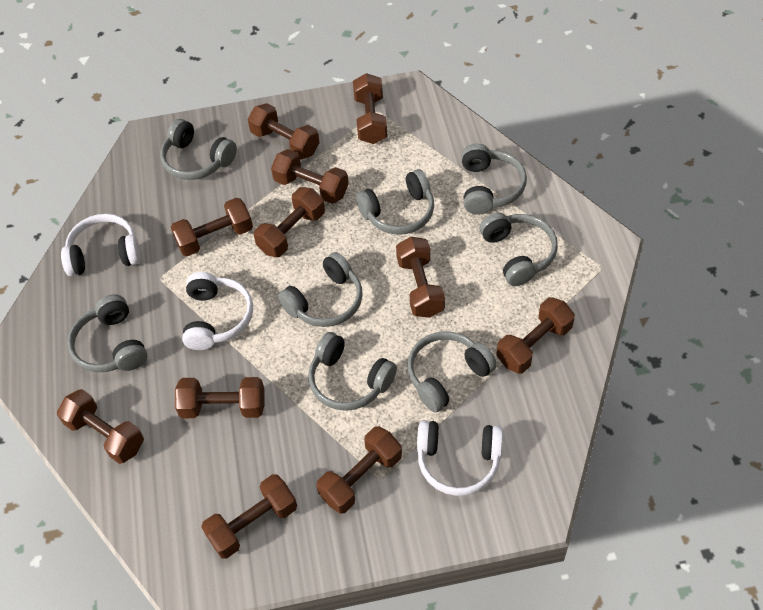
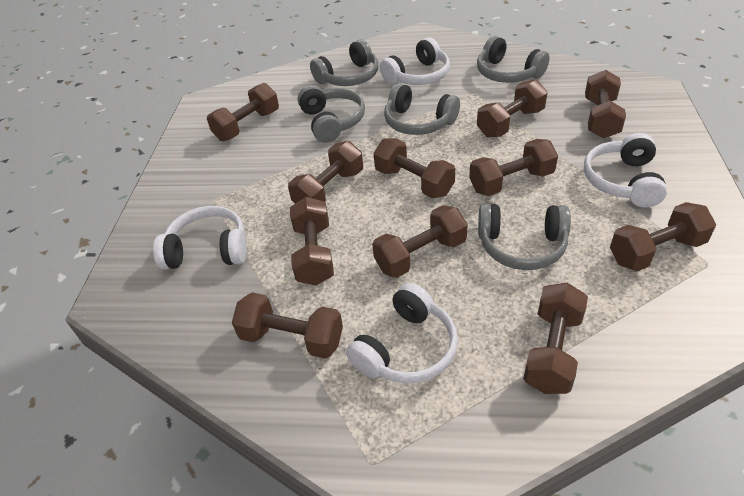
grey headphones: 8 -> 5
white headphones: 3 -> 4

